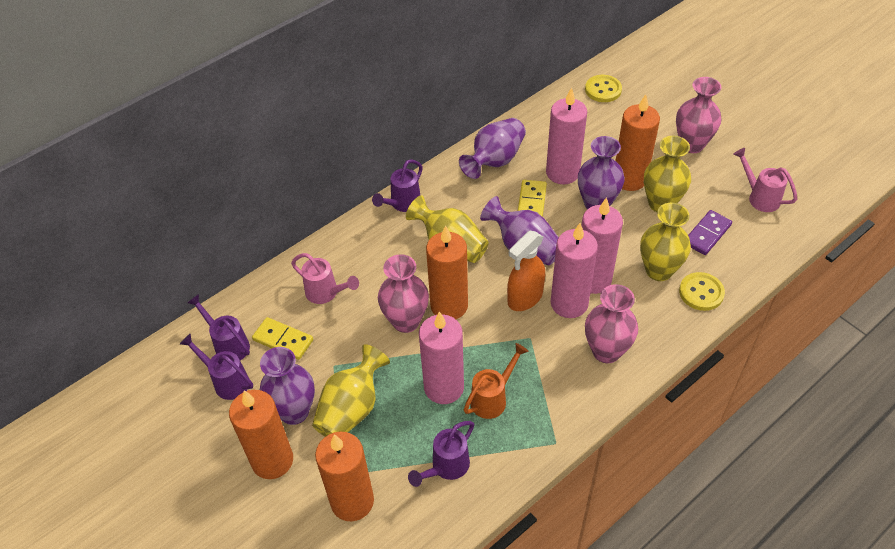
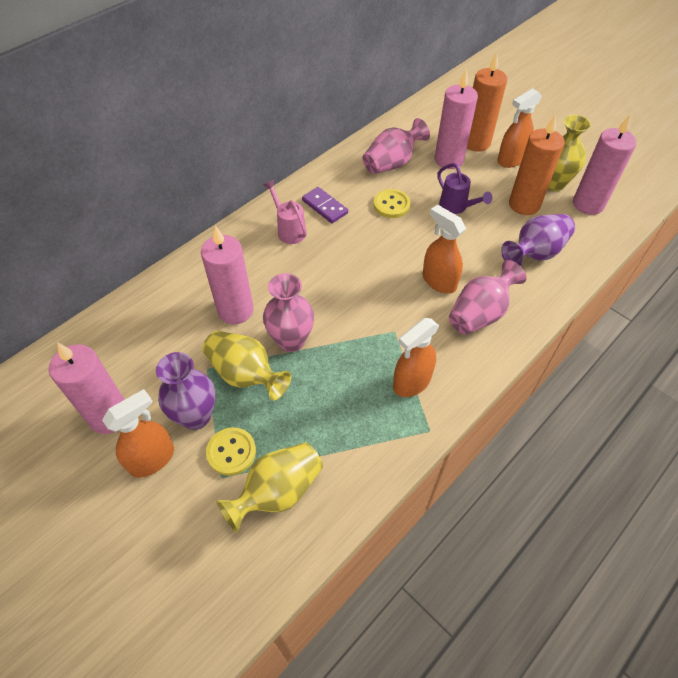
orange candle: 4 -> 2
orange spray bottle: 1 -> 4
orange watering can: 1 -> 0
pink watering can: 2 -> 1
purple vase: 4 -> 2
purple watering can: 4 -> 1
yellow domino: 2 -> 0
yellow vase: 4 -> 3

